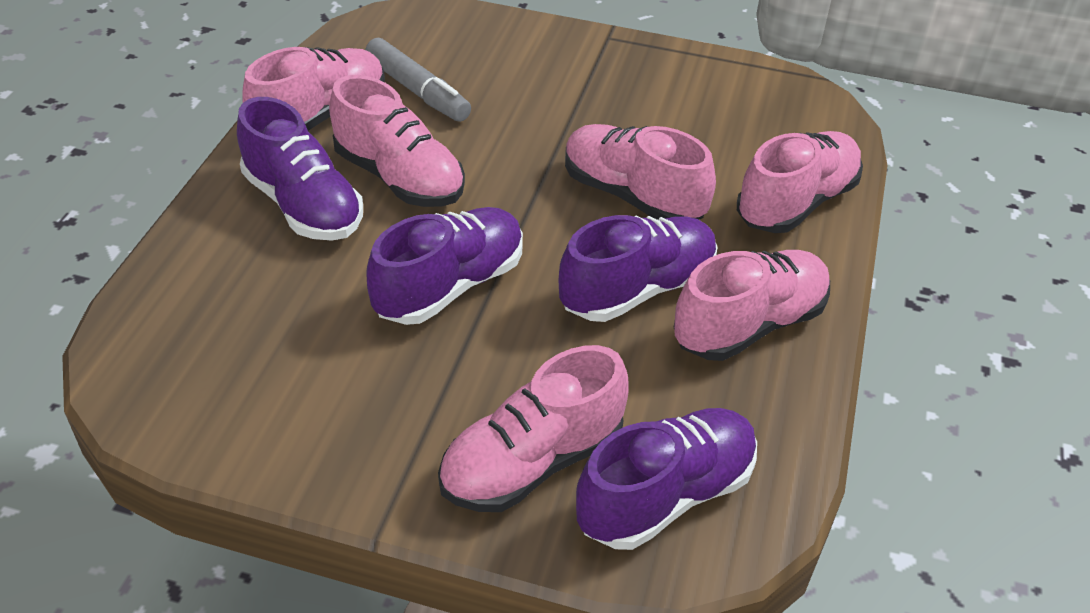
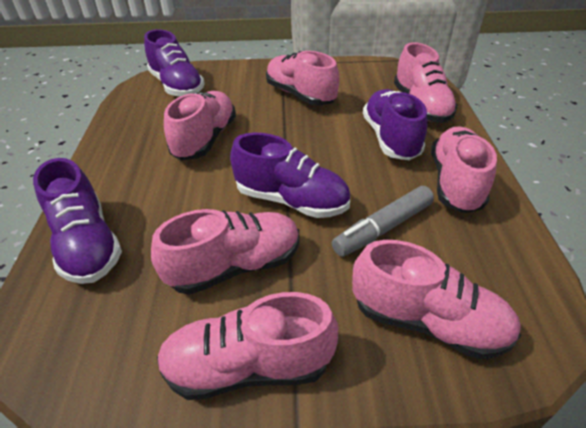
pink shoe: 6 -> 7

